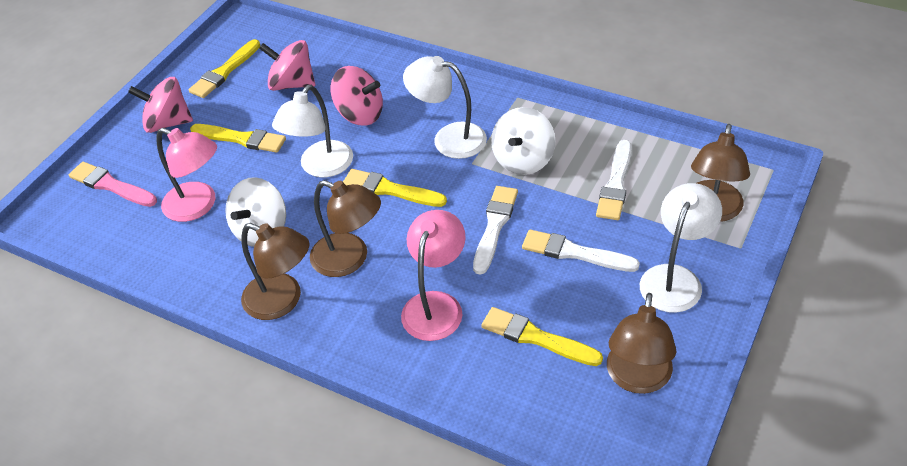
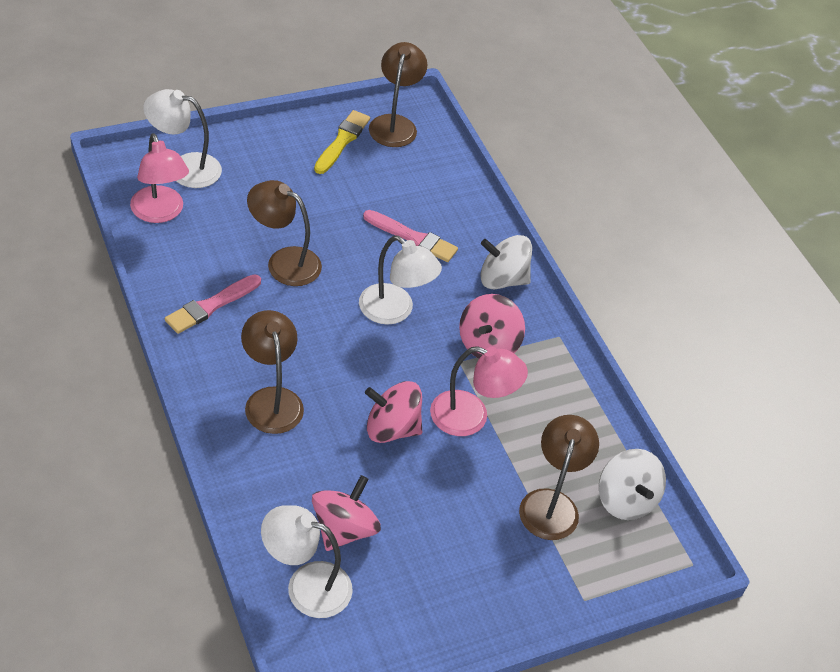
pink brush: 1 -> 2
white brush: 3 -> 0
yellow brush: 4 -> 1

